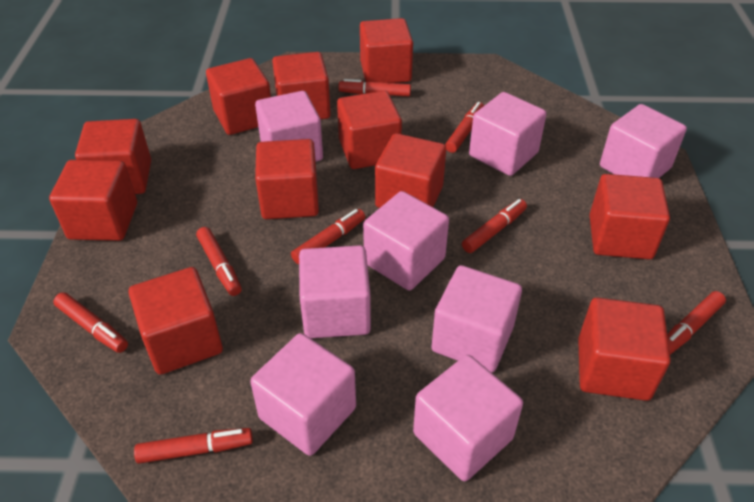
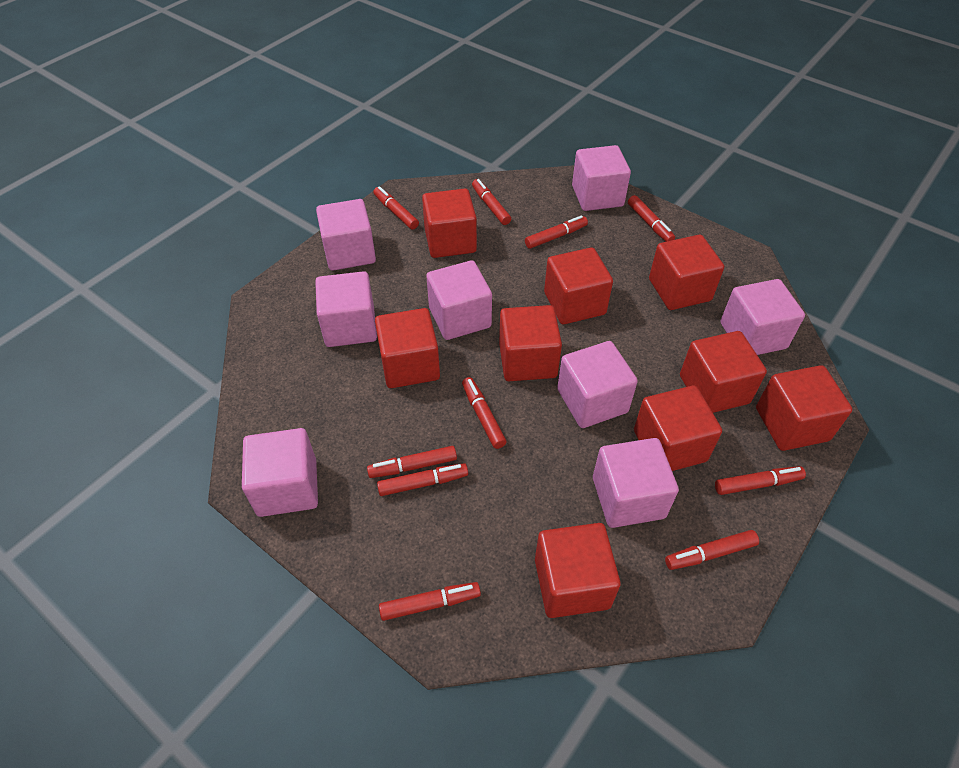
red cube: 11 -> 9
red marker: 8 -> 10

